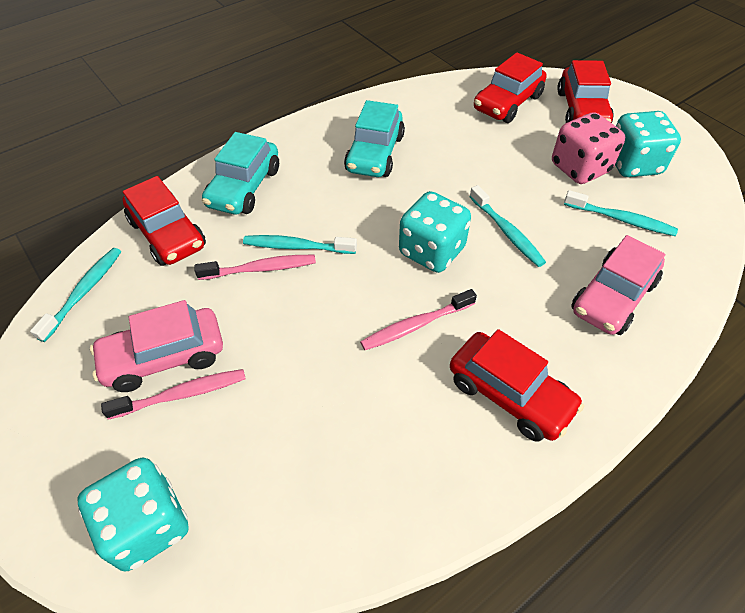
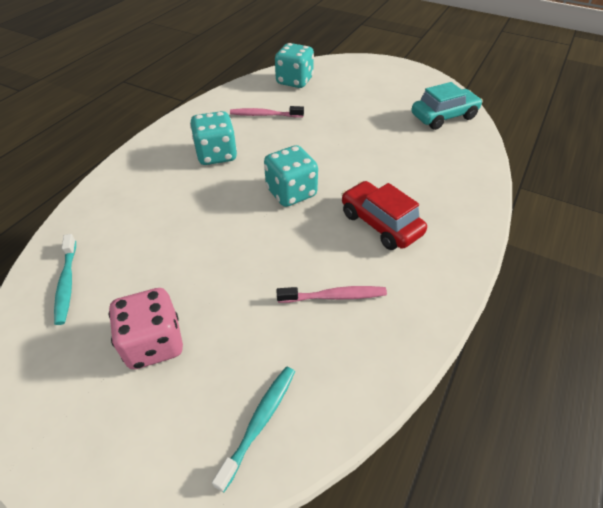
pink car: 2 -> 0
pink toothbrush: 3 -> 2
red car: 4 -> 1
turquoise car: 2 -> 1
turquoise toothbrush: 4 -> 2

